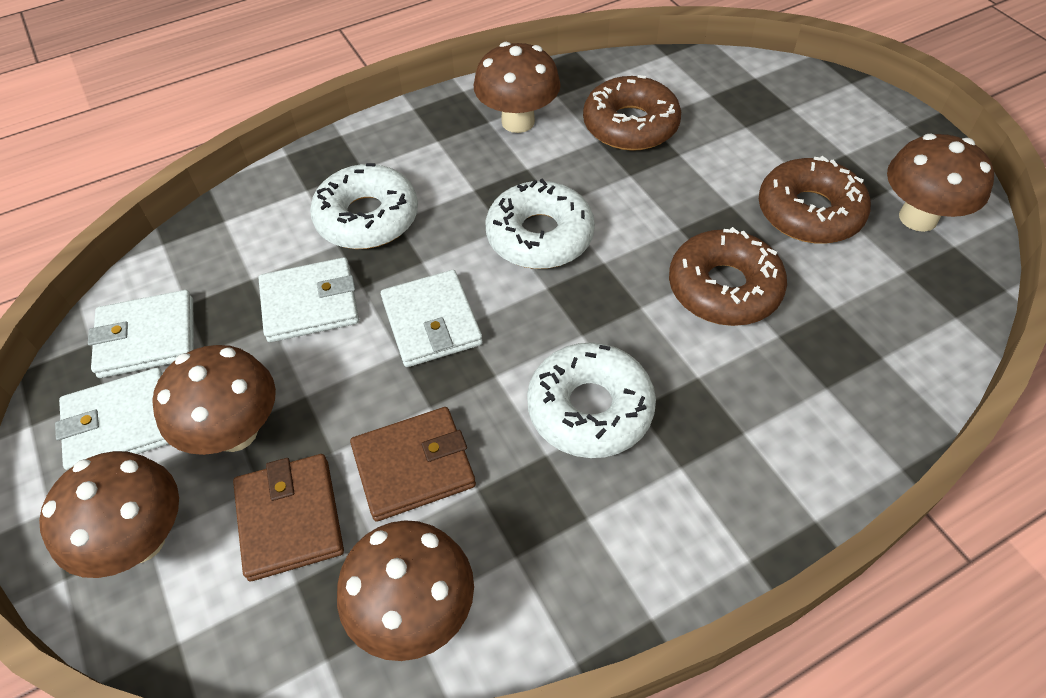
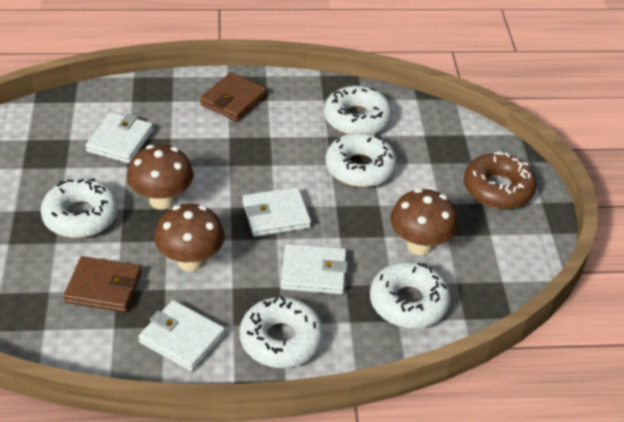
brown donut: 3 -> 1
brown mushroom: 5 -> 3
white donut: 3 -> 5

